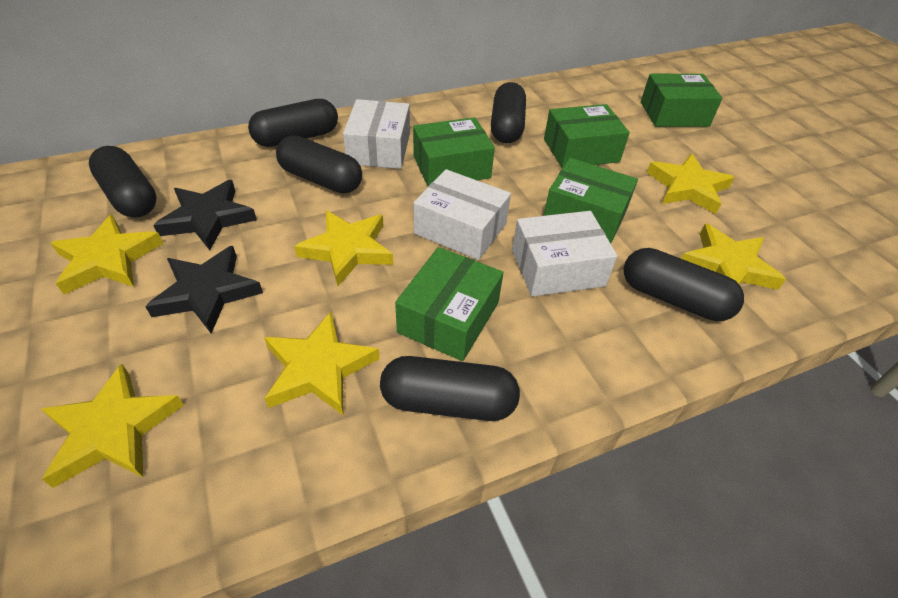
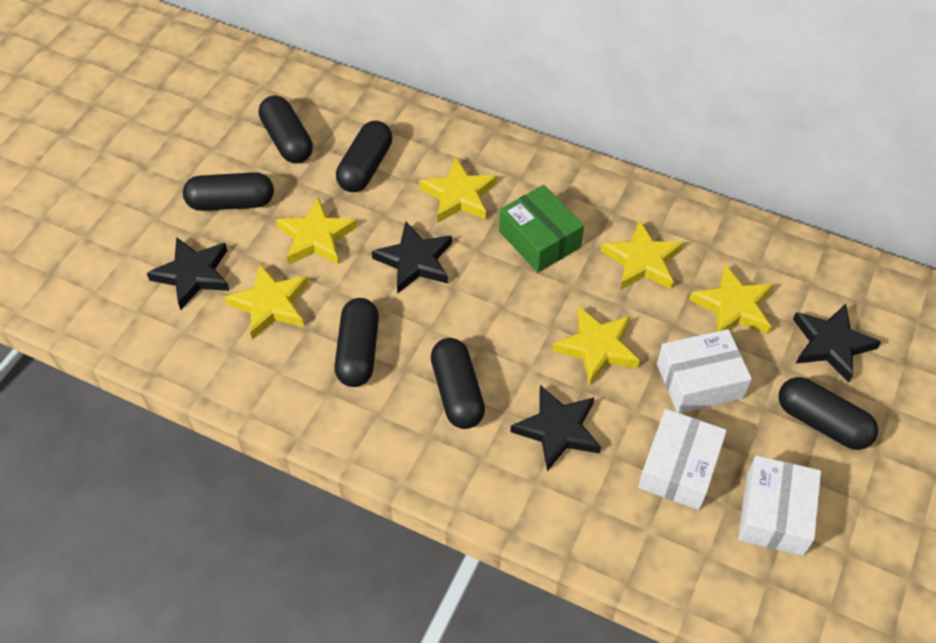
black star: 2 -> 4
green box: 5 -> 1

